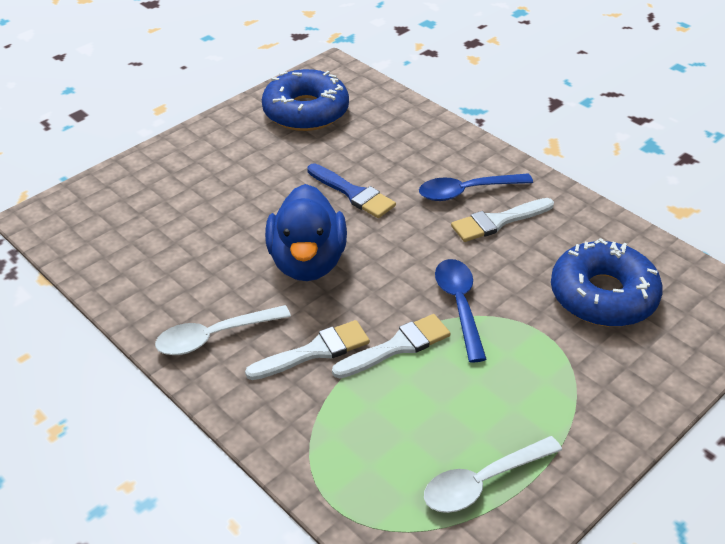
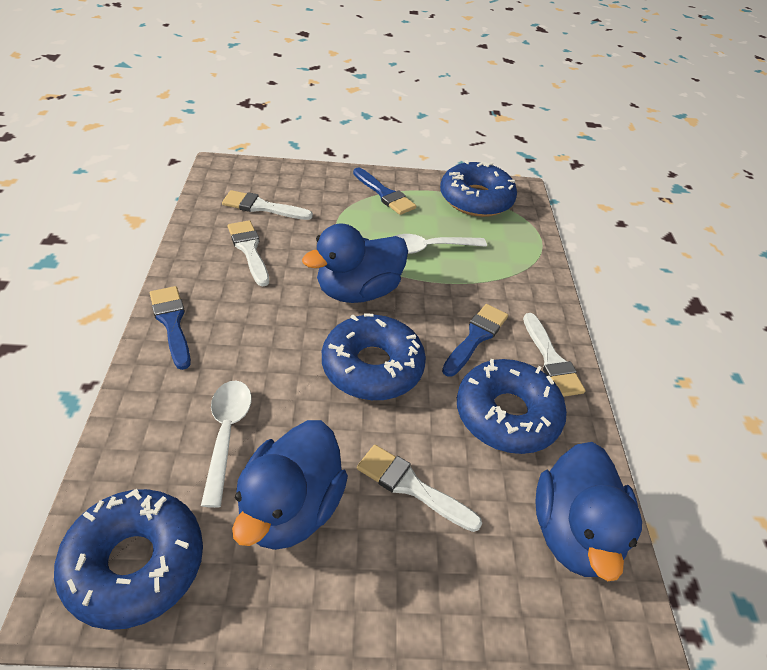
blue brush: 1 -> 3
blue donut: 2 -> 4
blue duck: 1 -> 3
blue spoon: 2 -> 0
white brush: 3 -> 4

